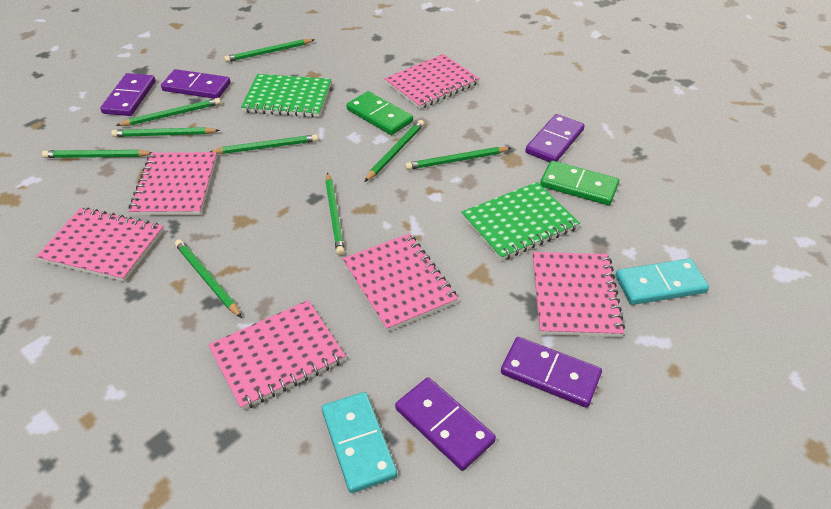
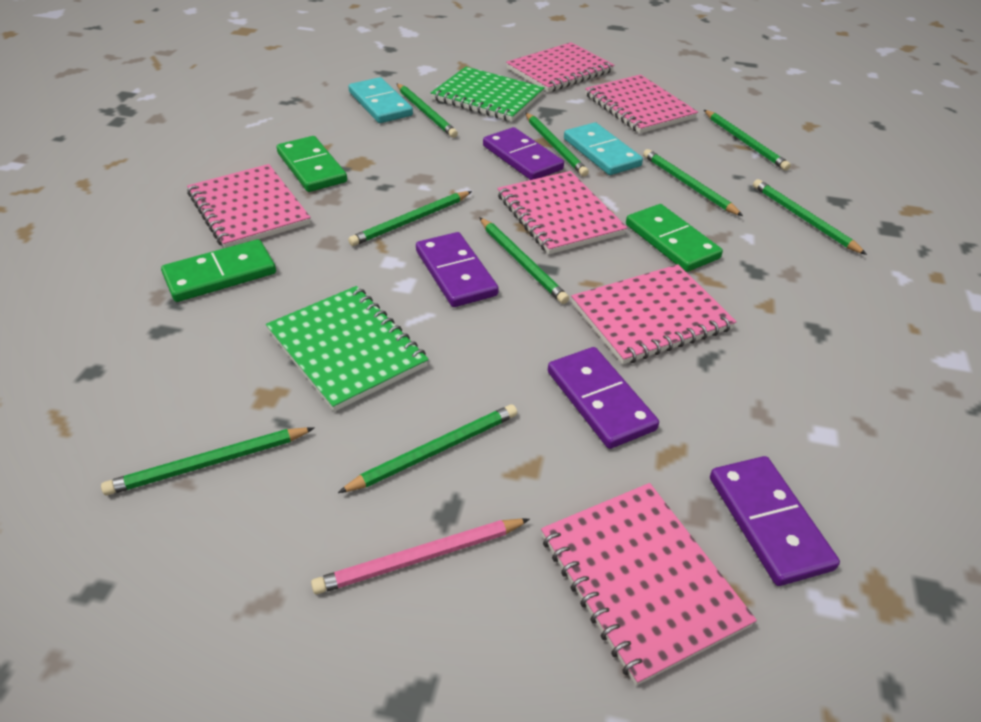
green domino: 2 -> 3
pink pencil: 0 -> 1
purple domino: 5 -> 4

